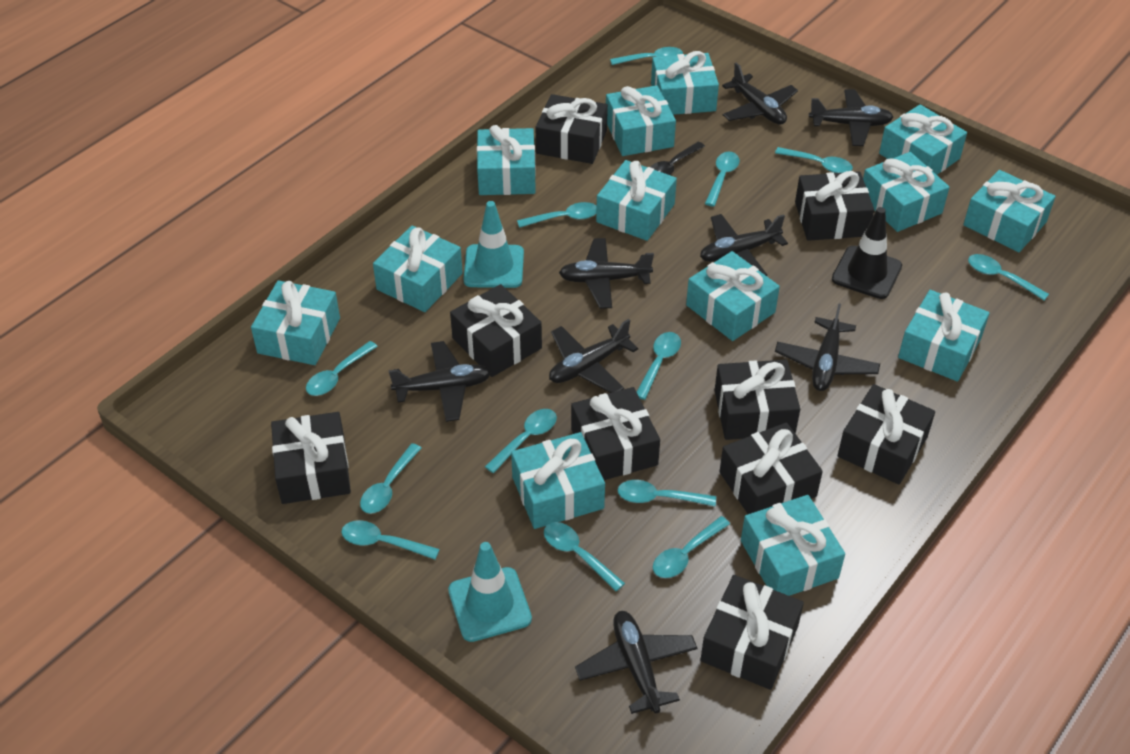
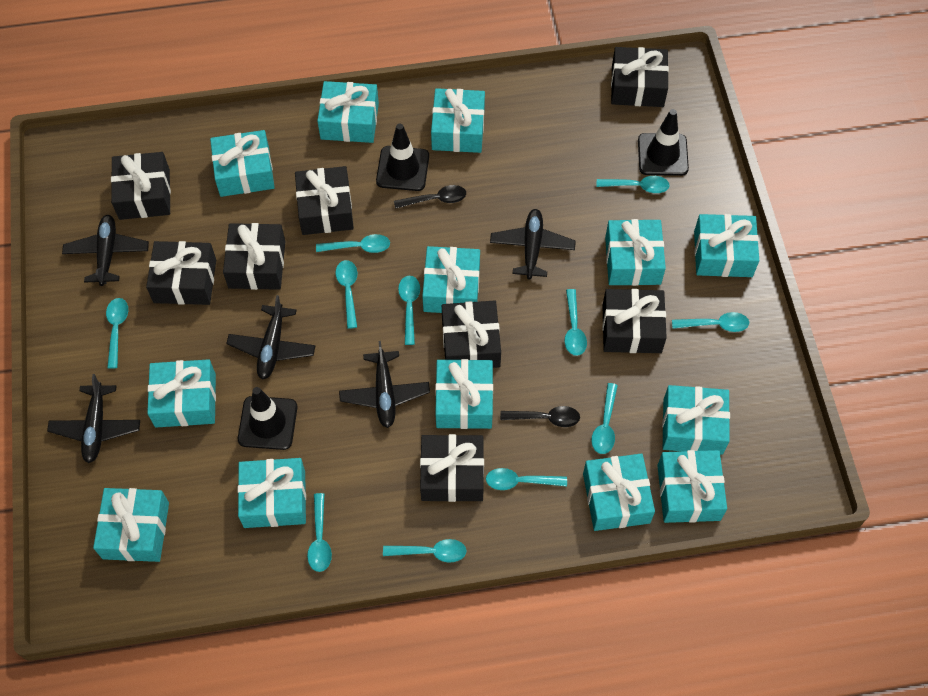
black gift: 9 -> 8
black plane: 8 -> 5
black spoon: 1 -> 2
black traffic cone: 1 -> 3
turquoise spoon: 13 -> 11
turquoise traffic cone: 2 -> 0

